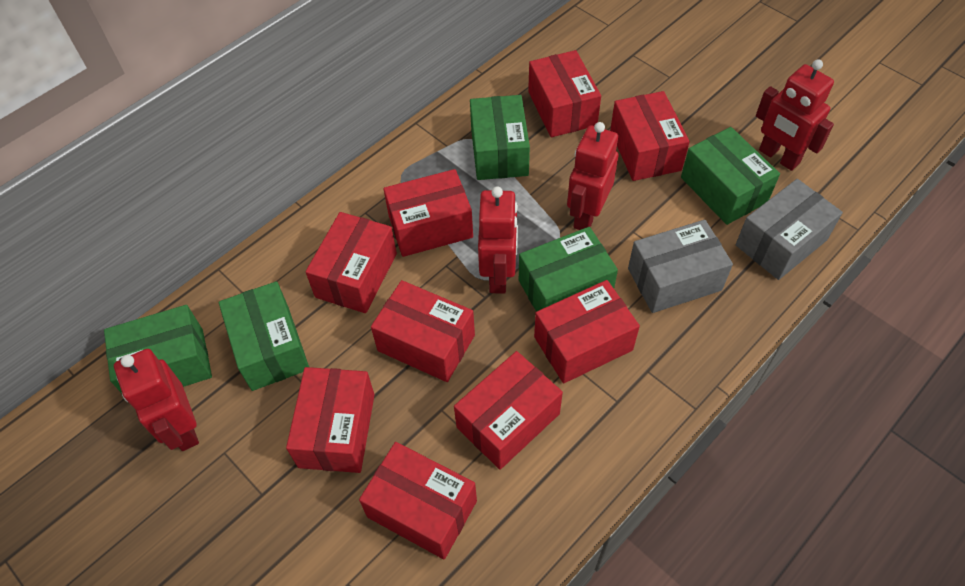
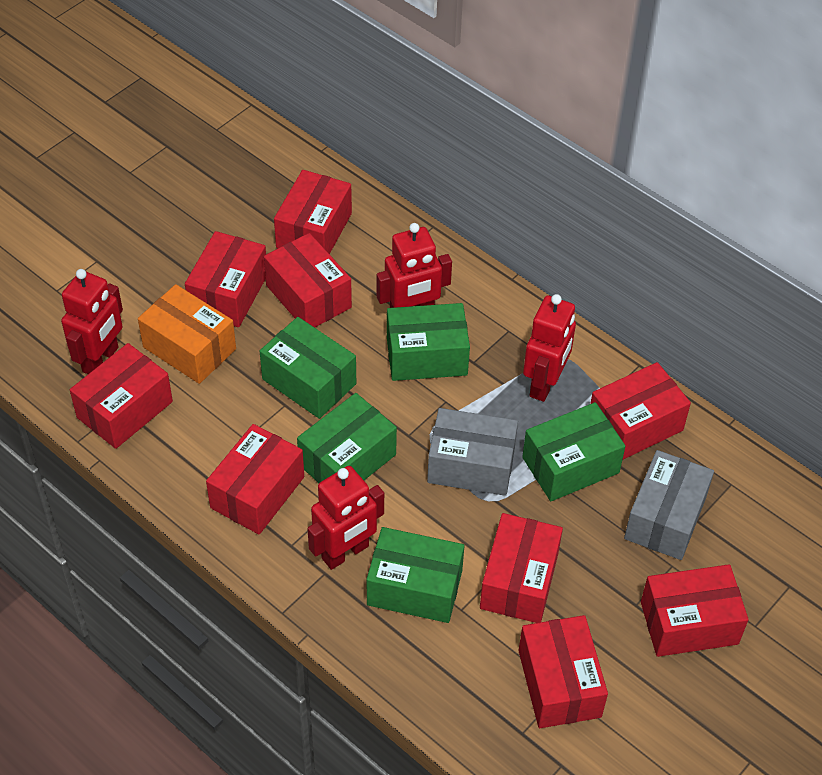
orange box: 0 -> 1

